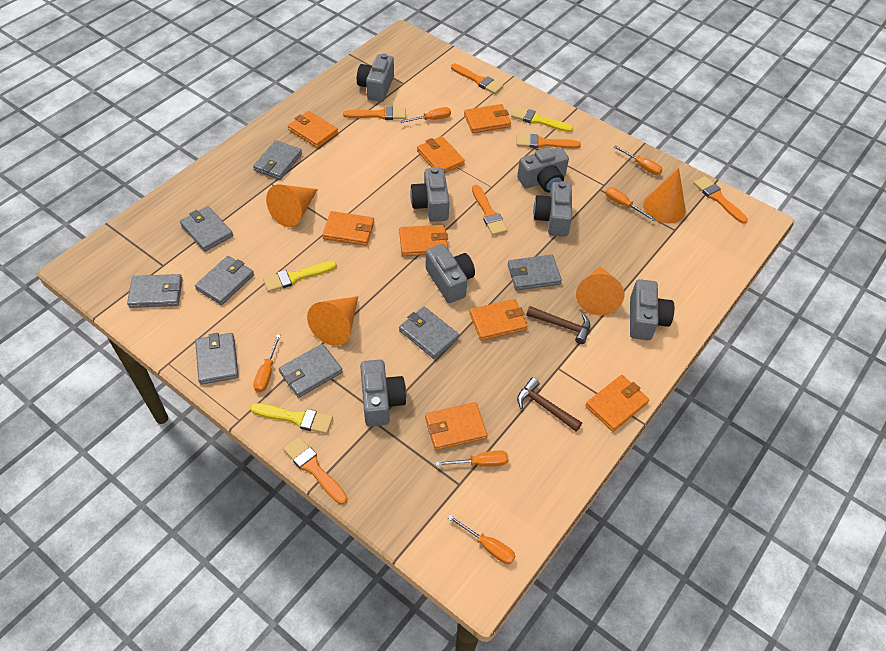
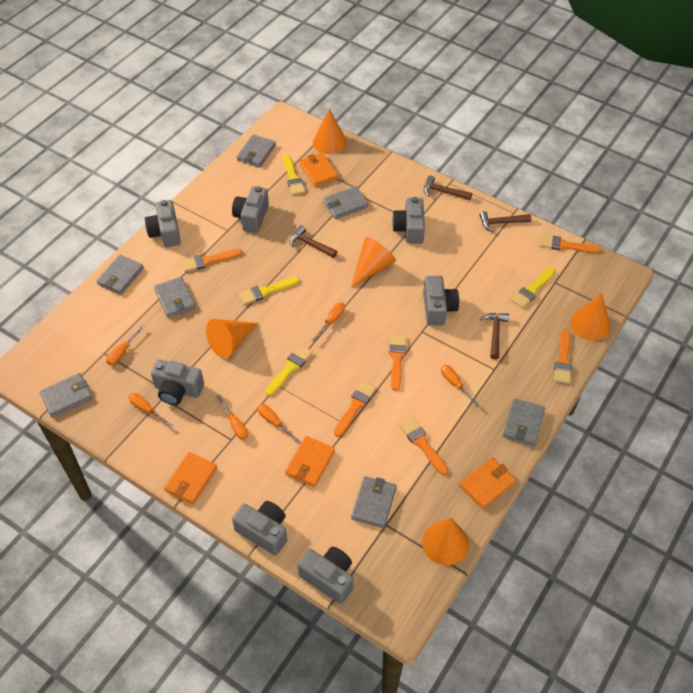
brown hammer: 2 -> 4
grey wallet: 8 -> 7
orange cone: 4 -> 5
orange wallet: 8 -> 4
yellow brush: 3 -> 4

